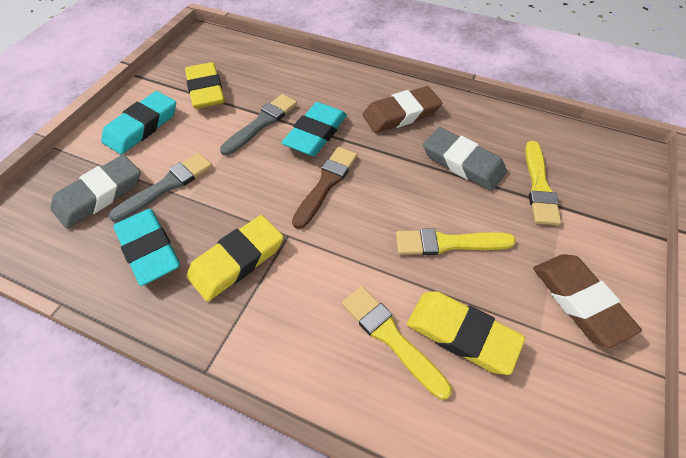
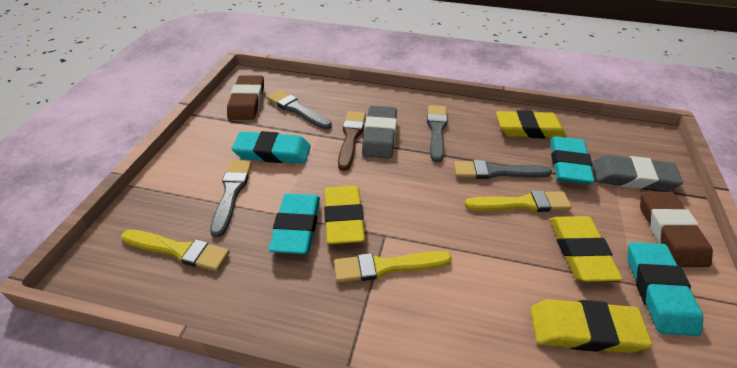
grey brush: 2 -> 4
turquoise eraser: 3 -> 4
yellow eraser: 3 -> 4

